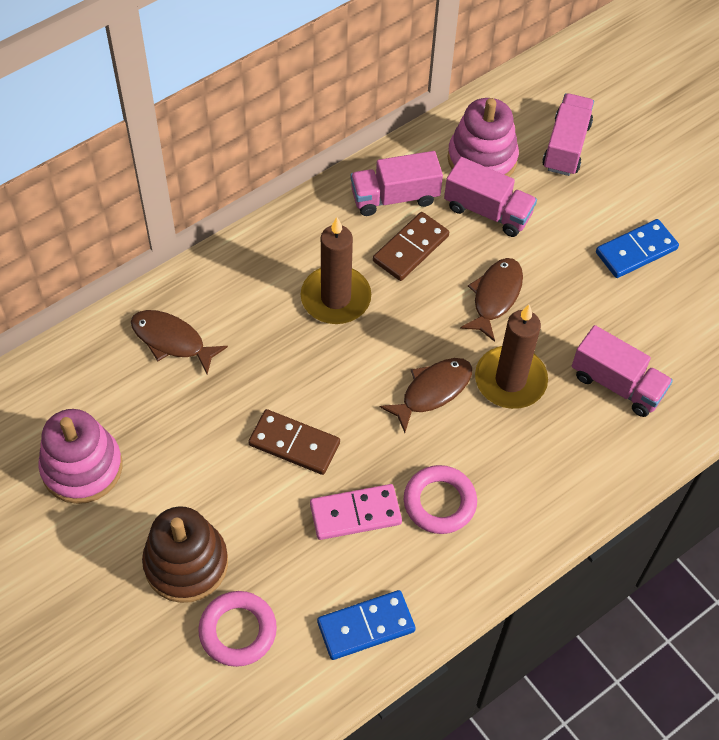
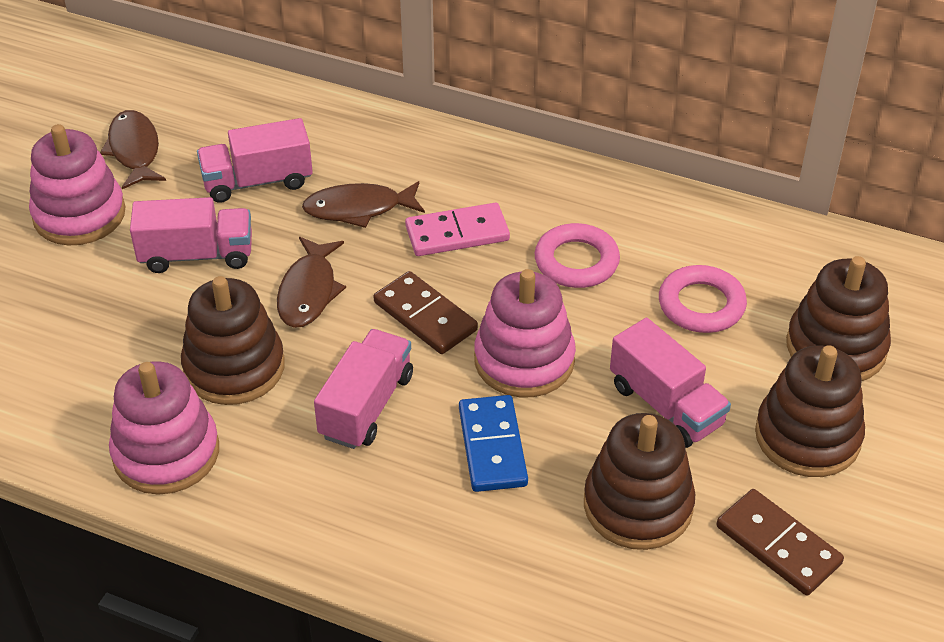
blue domino: 2 -> 1
brown candle: 2 -> 0
brown stacking toy: 1 -> 4
pink stacking toy: 2 -> 3

